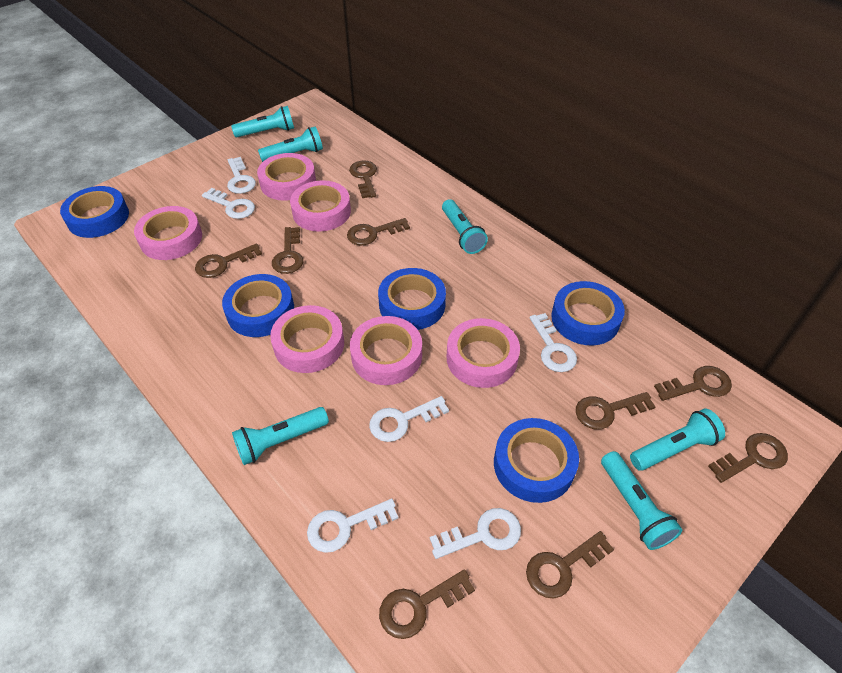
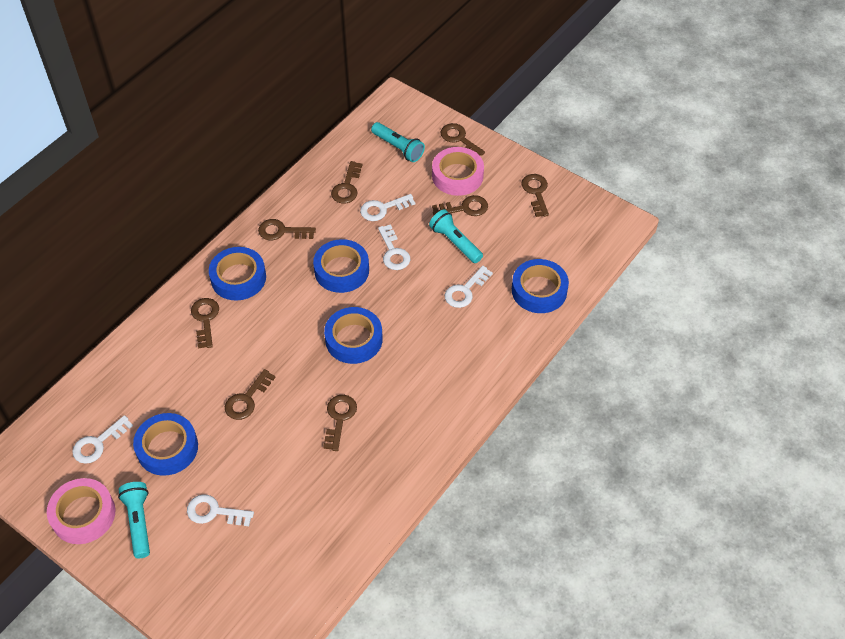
brown key: 9 -> 8
pink tape: 6 -> 2
turquoise flashlight: 6 -> 3
white key: 6 -> 5

